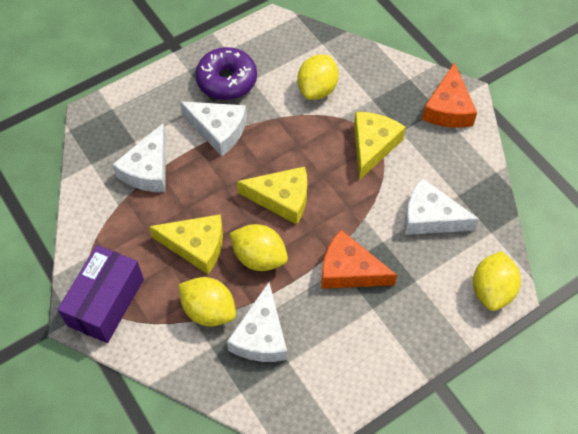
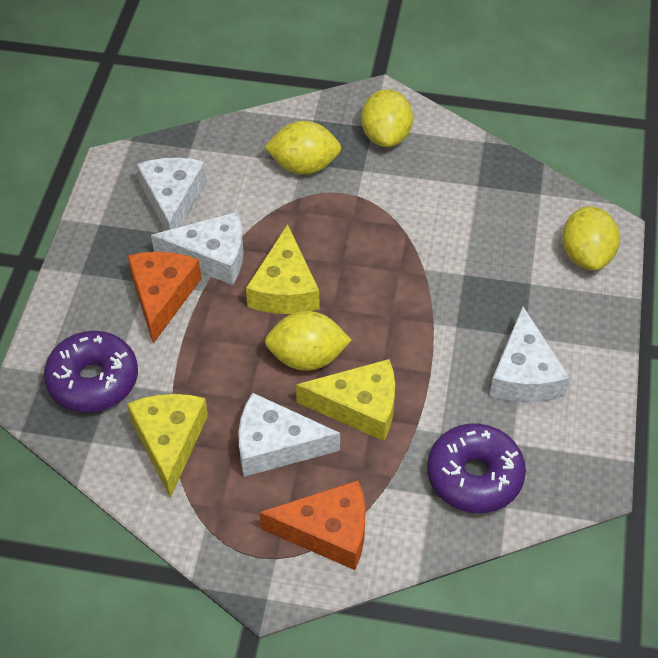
purple box: 1 -> 0
purple donut: 1 -> 2

